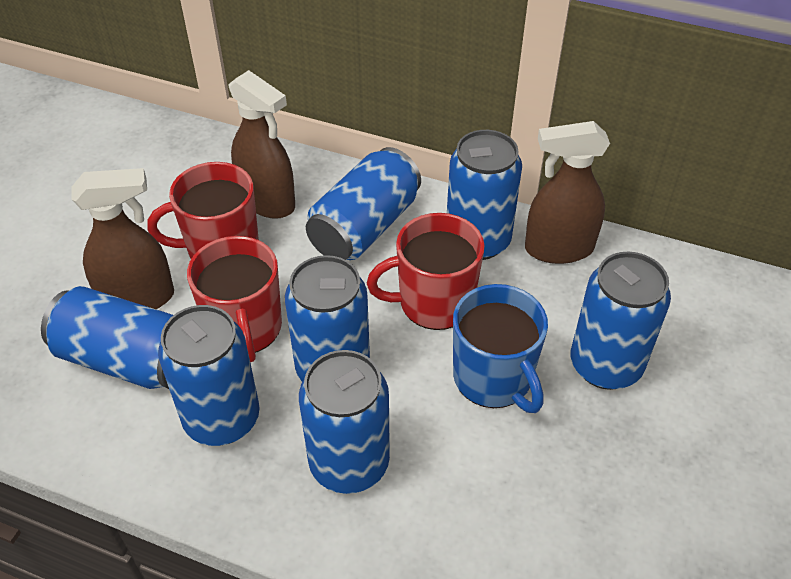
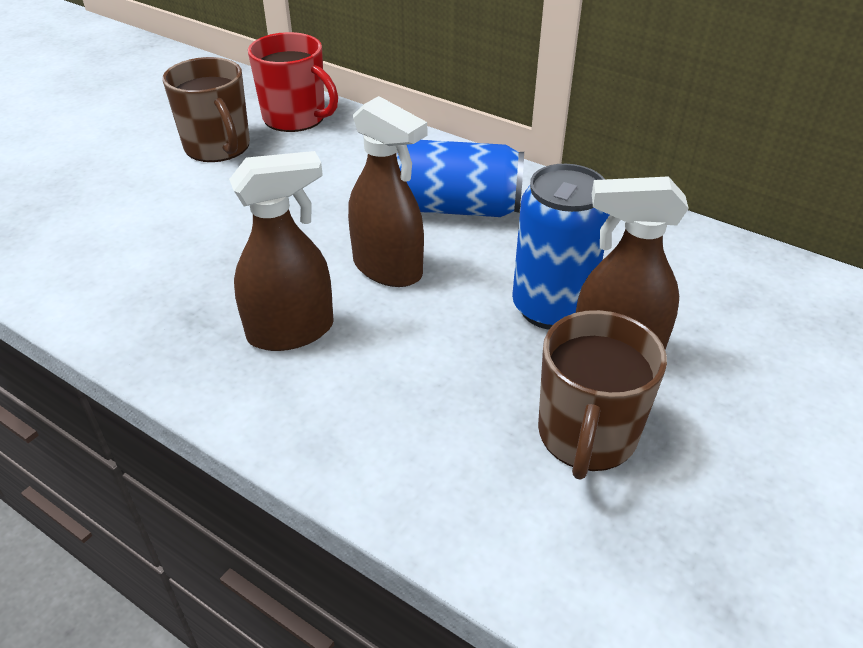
blue can: 7 -> 2
blue mug: 1 -> 0
brown mug: 0 -> 2
red mug: 3 -> 1

